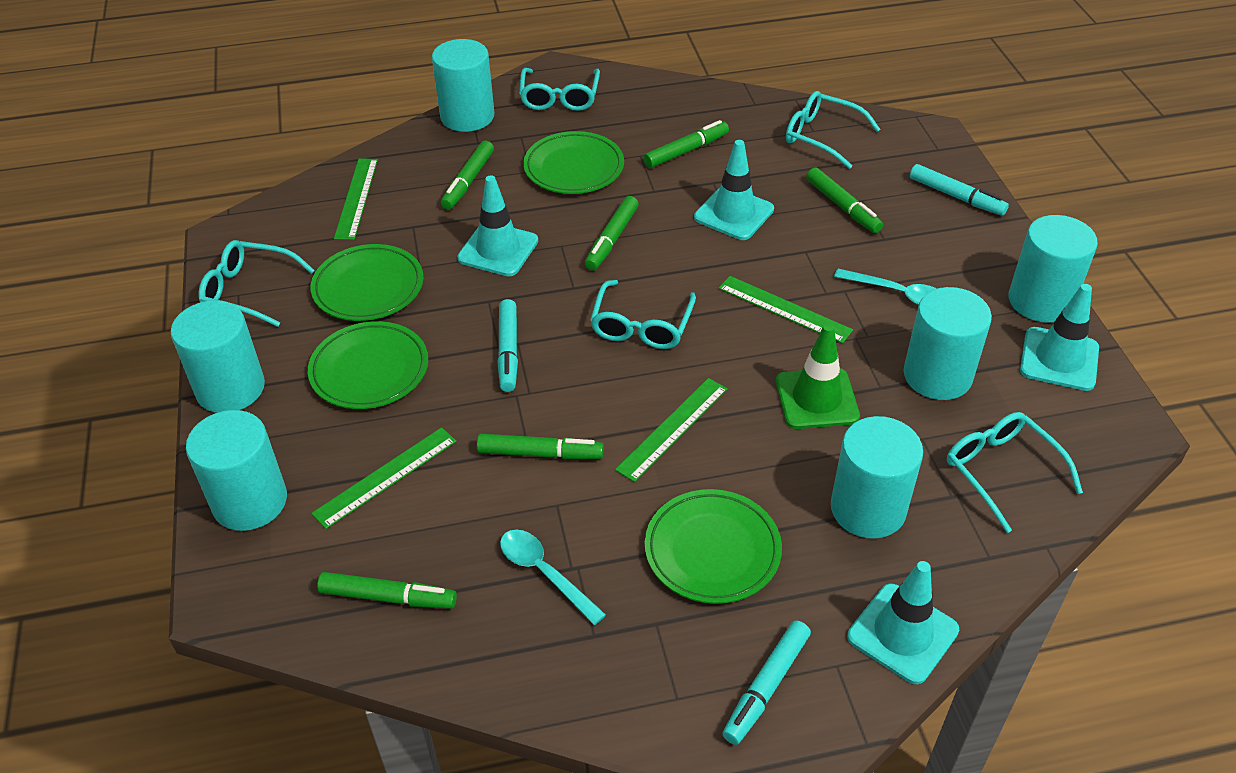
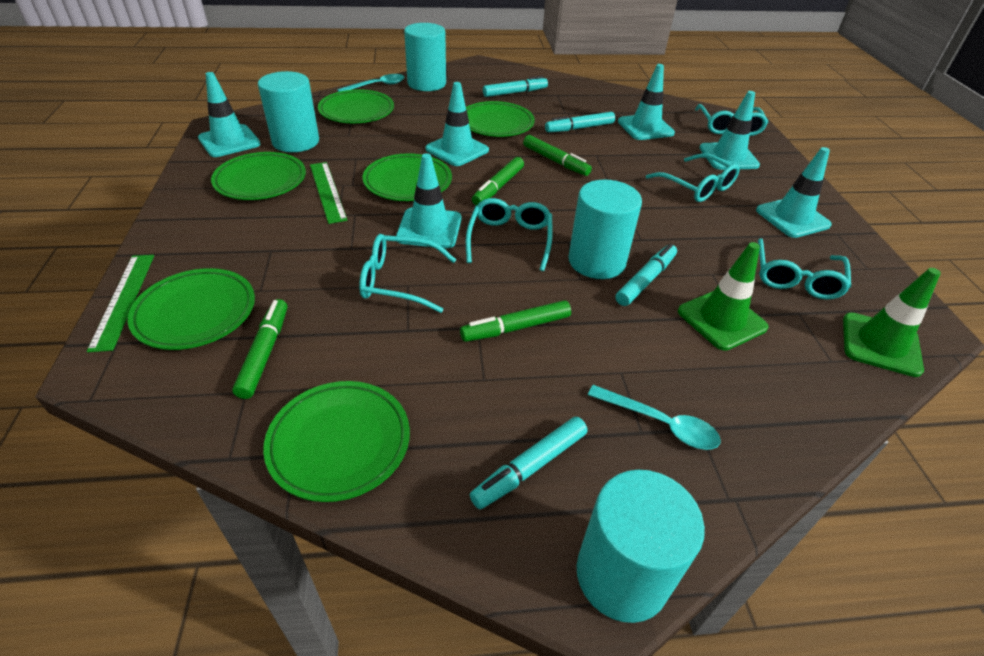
green marker: 6 -> 4
green plate: 4 -> 6
green ruler: 4 -> 2
green traffic cone: 1 -> 2
turquoise cylinder: 6 -> 4
turquoise marker: 3 -> 4
turquoise traffic cone: 4 -> 6

